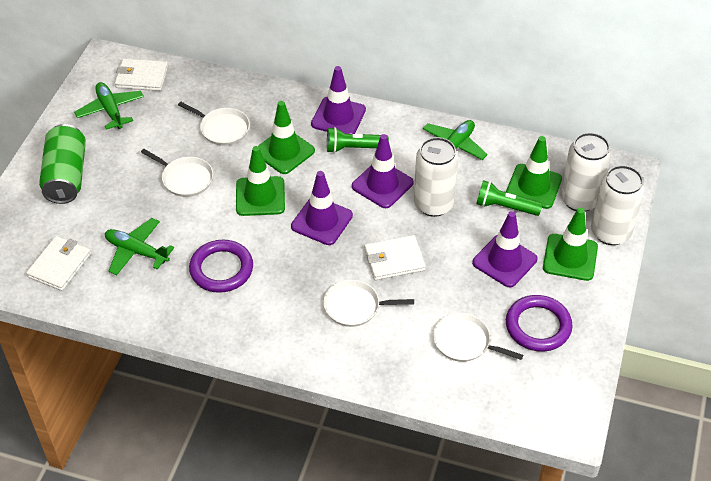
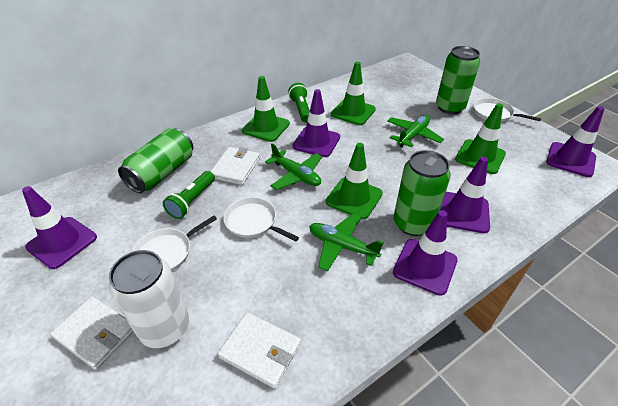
green can: 1 -> 3
purple ring: 2 -> 0
purple traffic cone: 4 -> 5
white can: 3 -> 1
white pan: 4 -> 3

